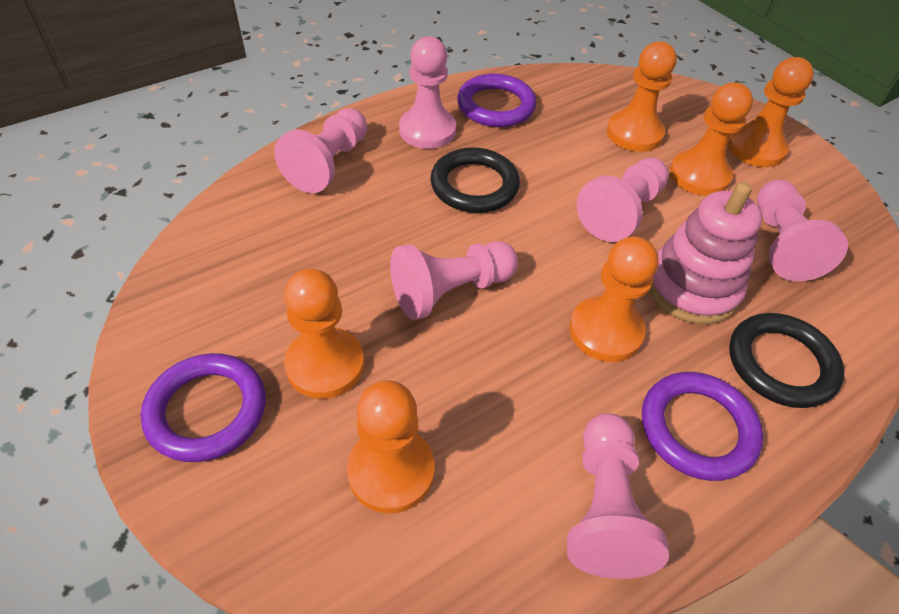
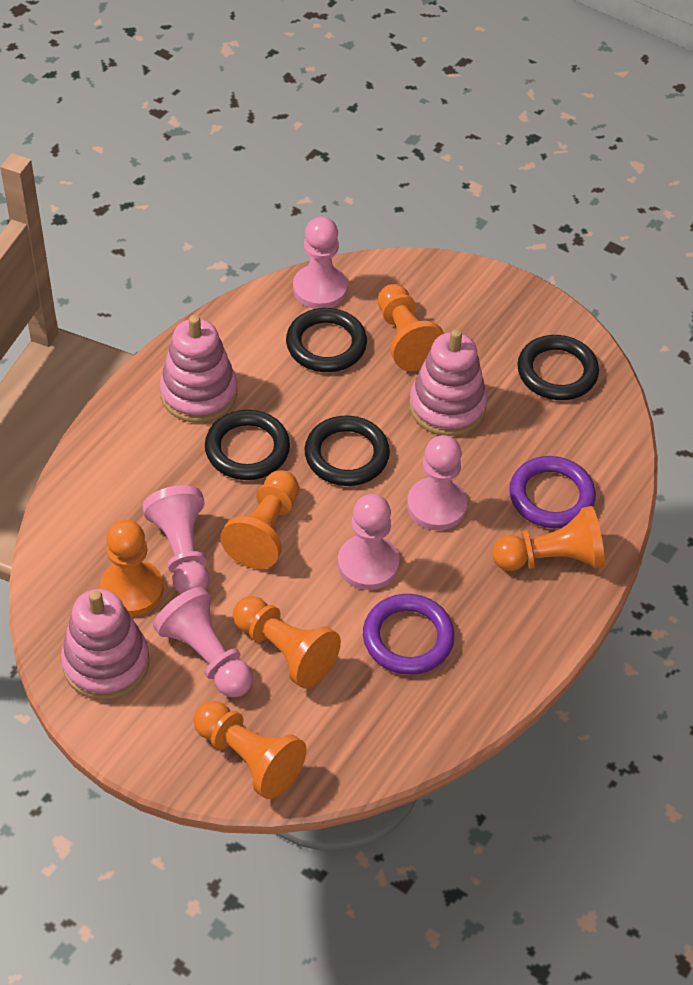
black ring: 2 -> 4
pink pawn: 6 -> 5
pink stacking toy: 1 -> 3
purple ring: 3 -> 2

